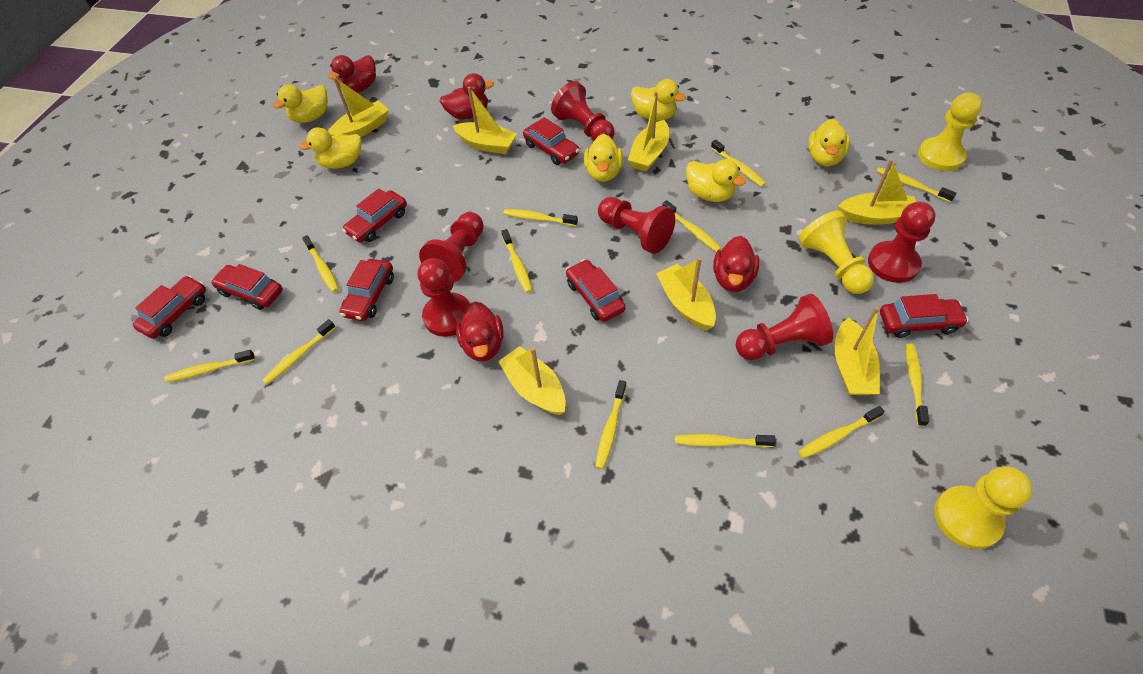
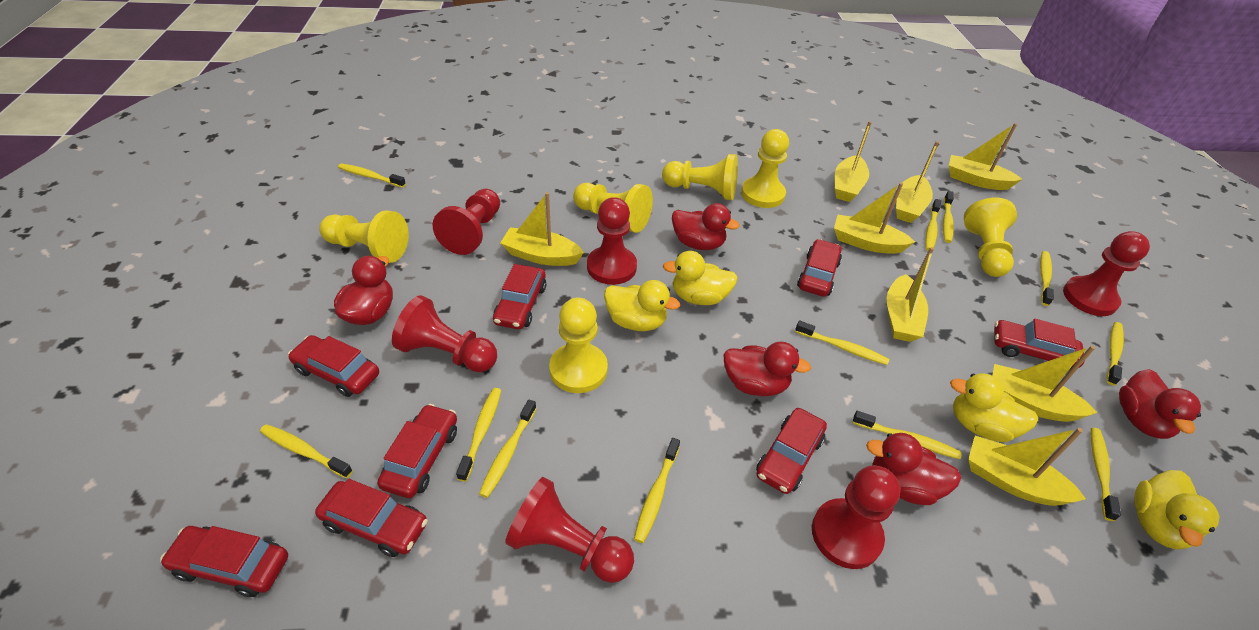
red car: 7 -> 8
red duck: 4 -> 5
yellow boat: 7 -> 8
yellow duck: 6 -> 4
yellow pawn: 3 -> 6

